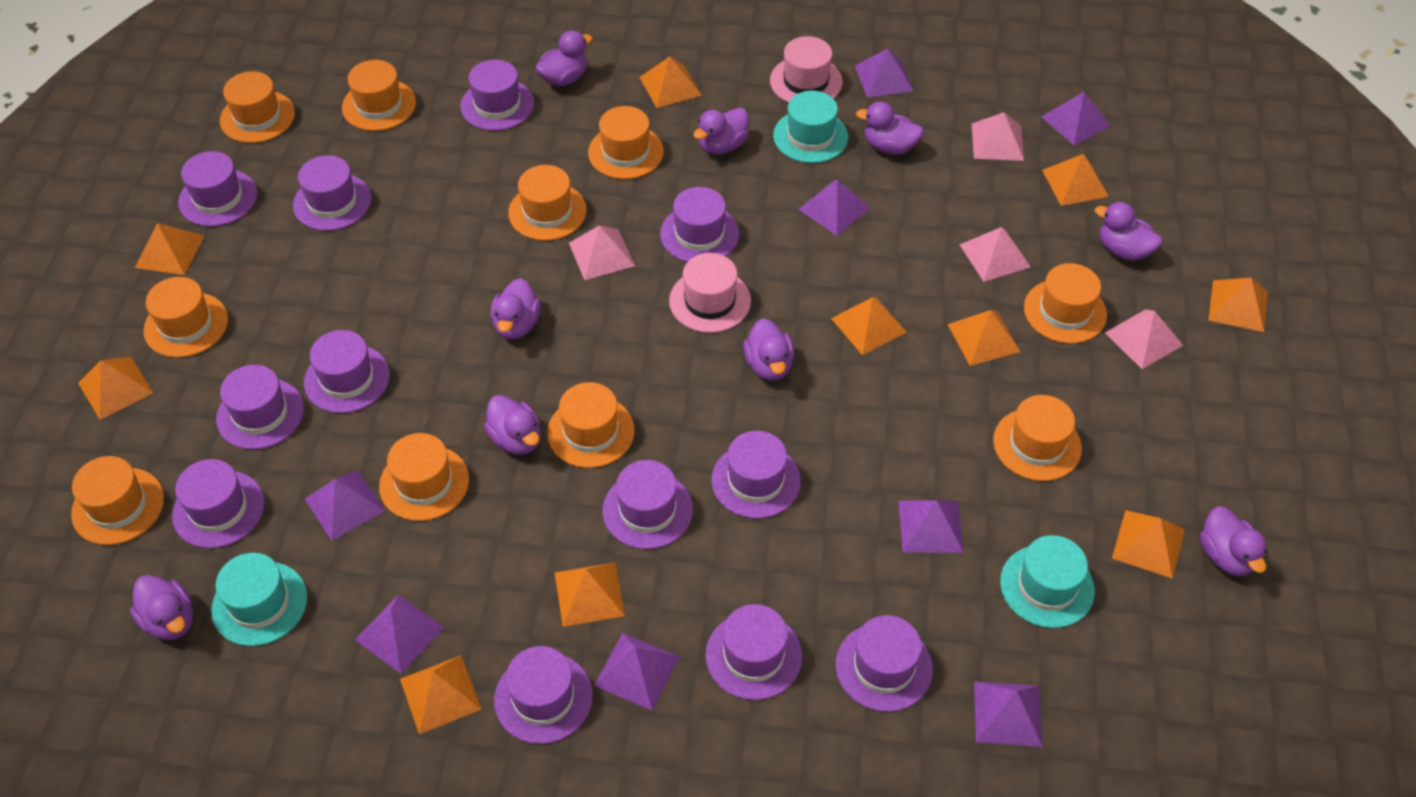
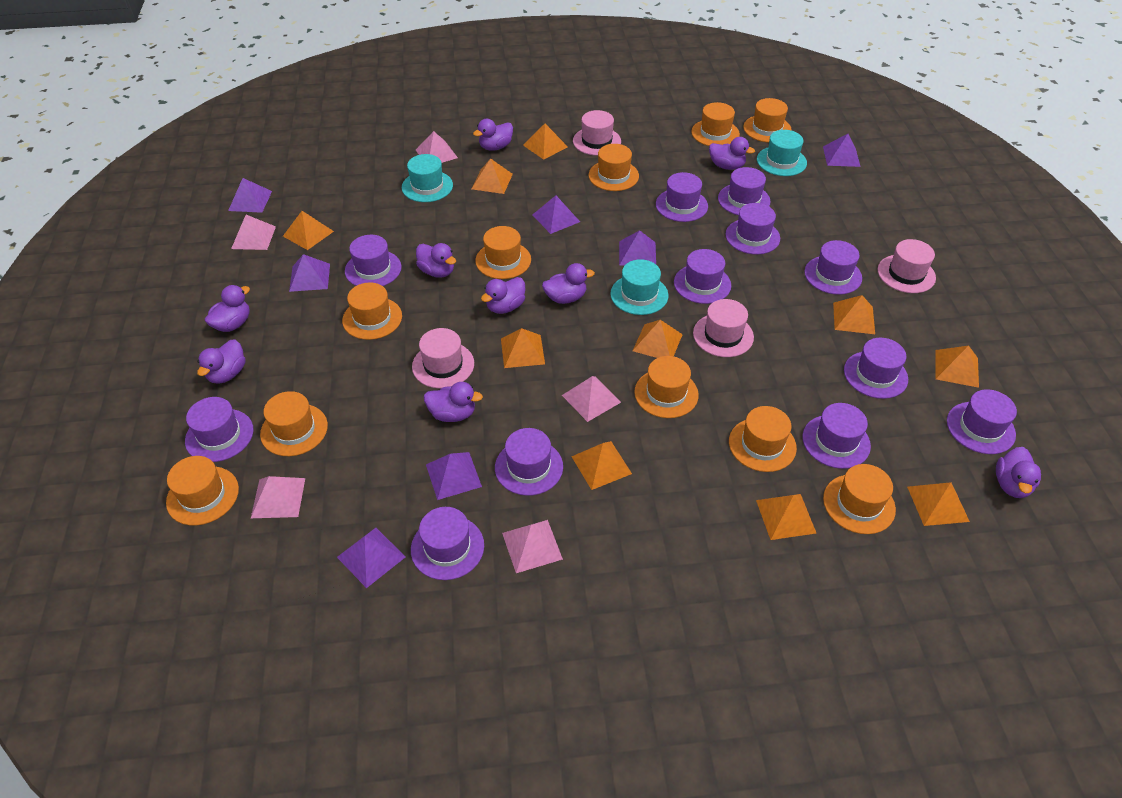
pink hat: 2 -> 4
pink pyramid: 4 -> 5
purple pyramid: 8 -> 7

